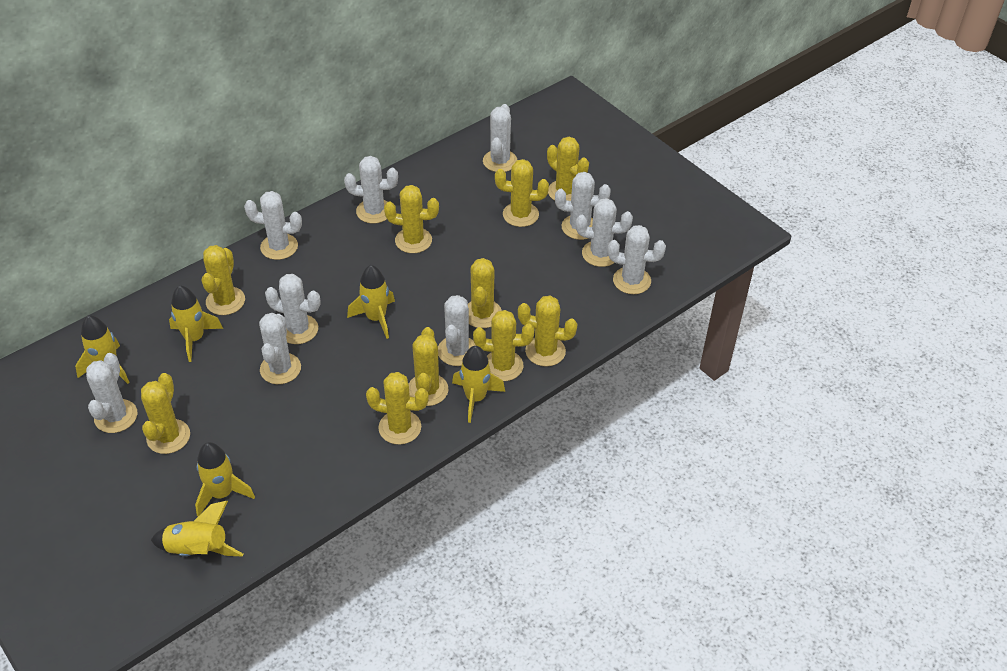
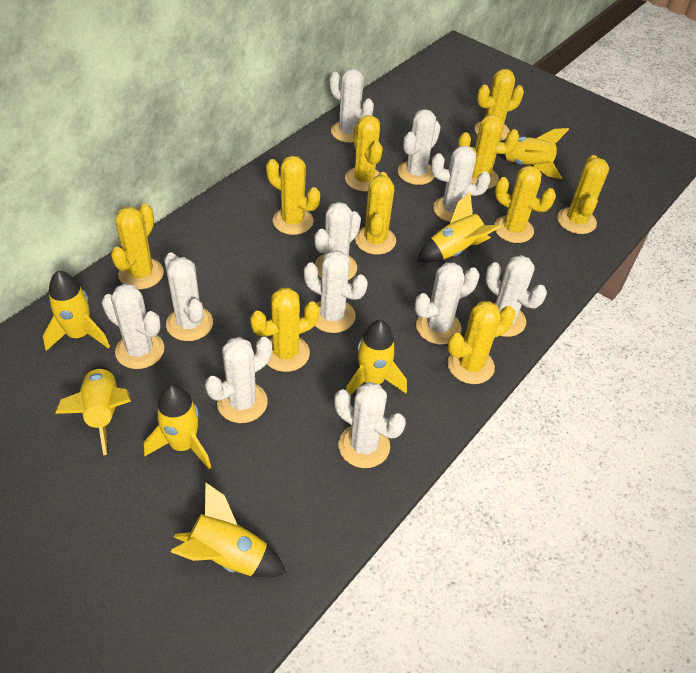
white cactus: 10 -> 11
yellow rocket: 6 -> 7

